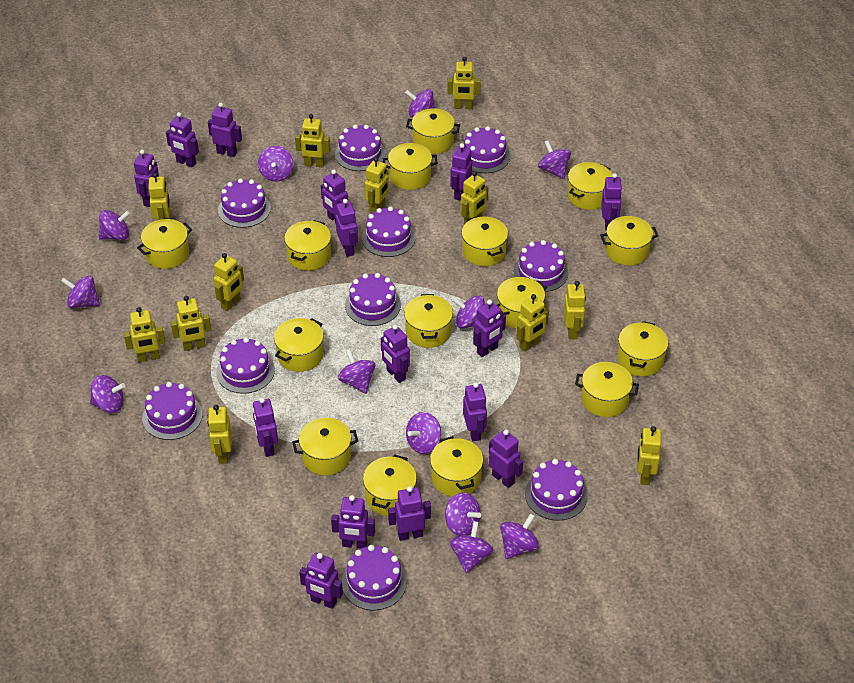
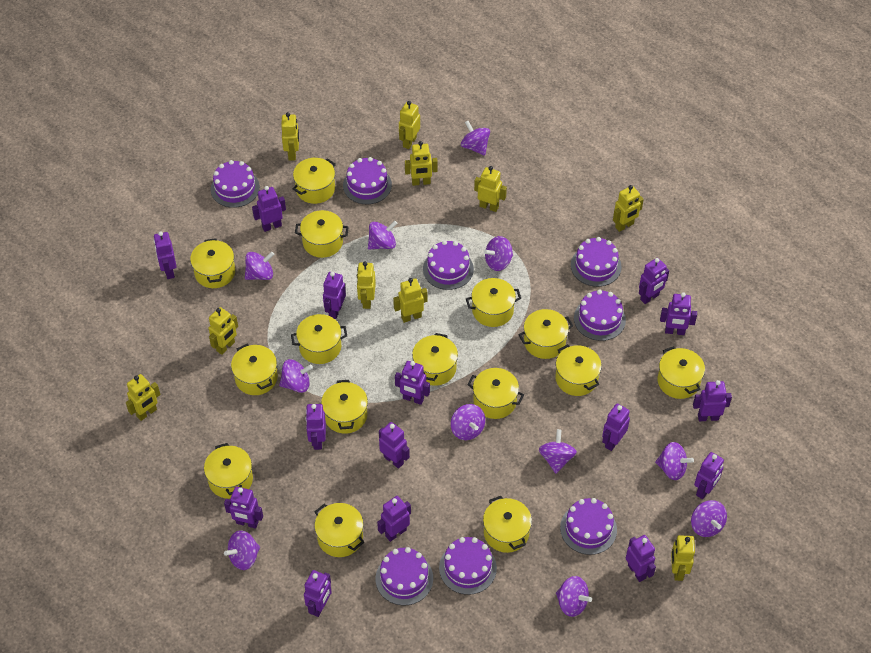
purple cake: 10 -> 8
purple spinning top: 12 -> 11
yellow robot: 12 -> 10

